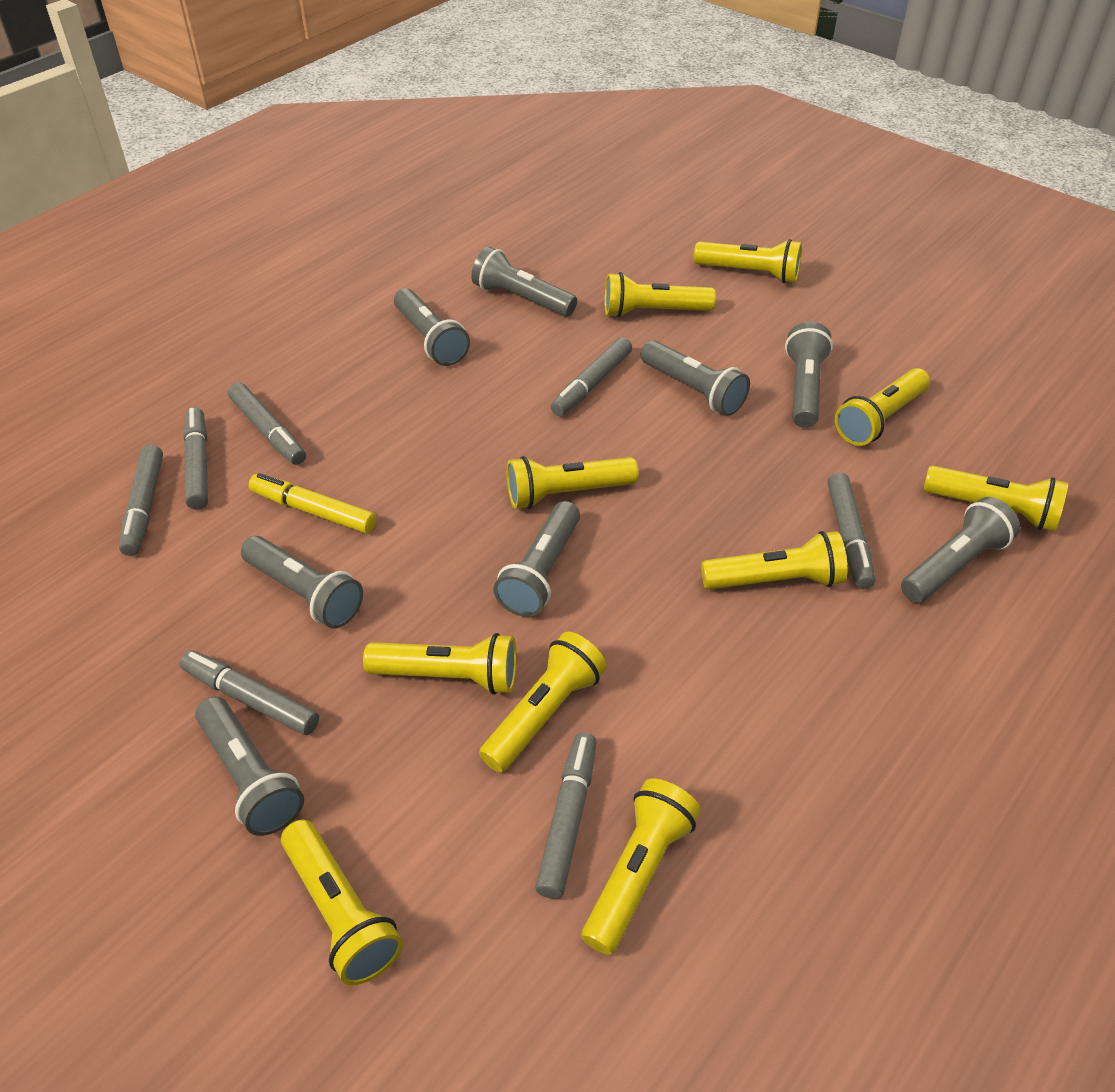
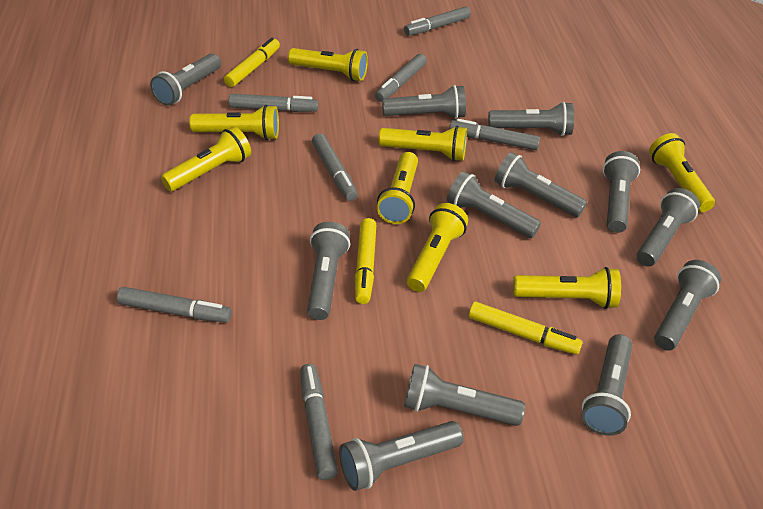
grey flashlight: 8 -> 12
yellow flashlight: 10 -> 8
yellow marker: 1 -> 3

